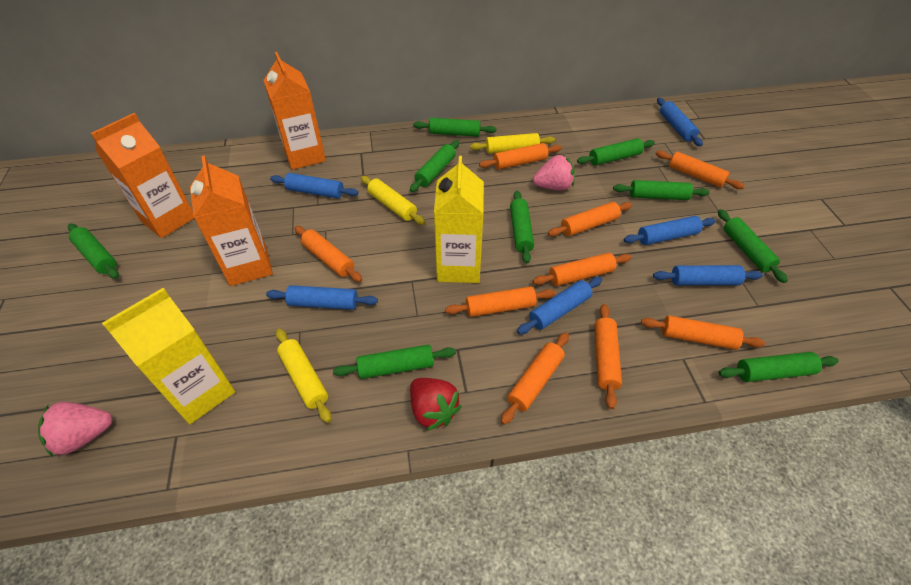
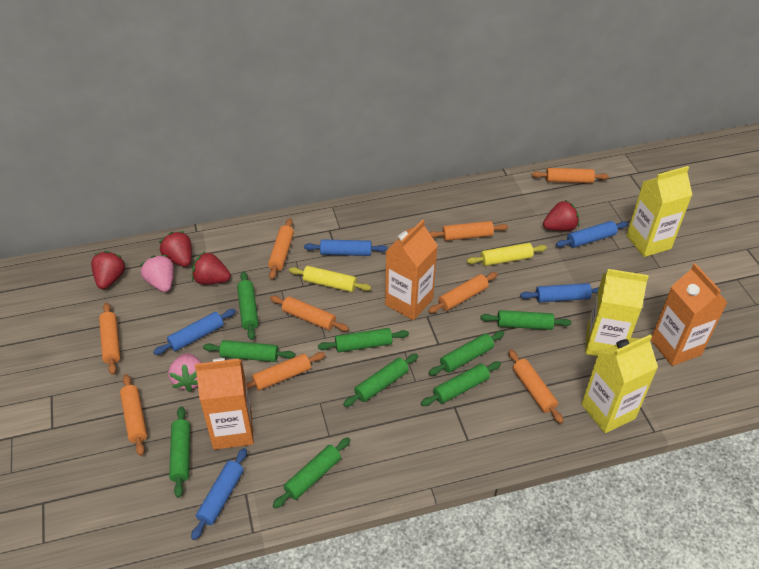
blue rolling pin: 6 -> 5
red strawberry: 1 -> 4
yellow carton: 2 -> 3
yellow rolling pin: 3 -> 2

